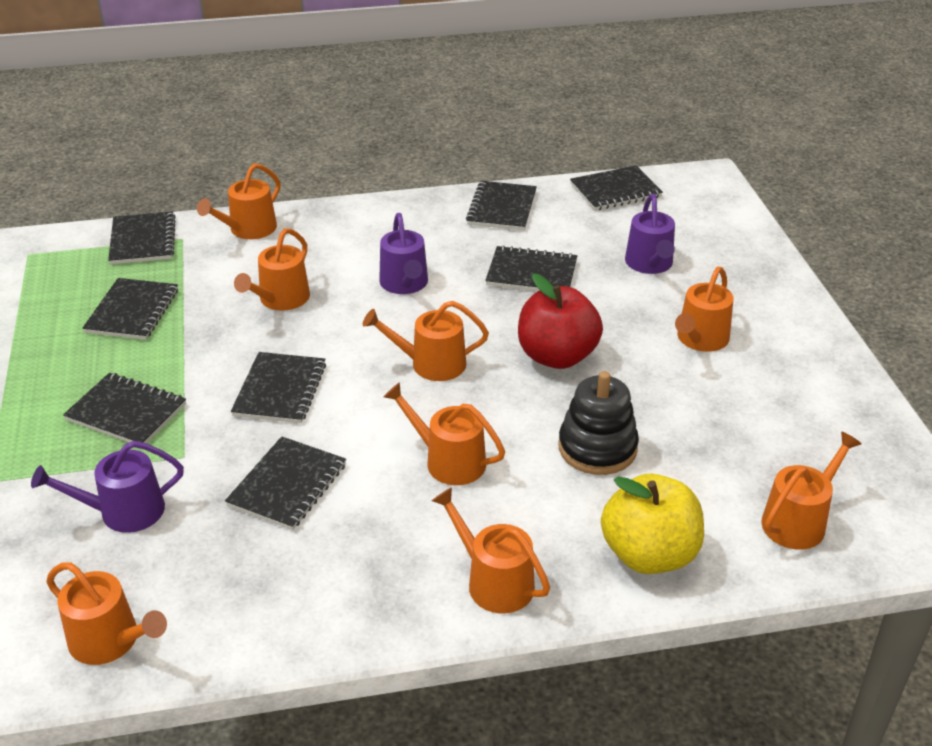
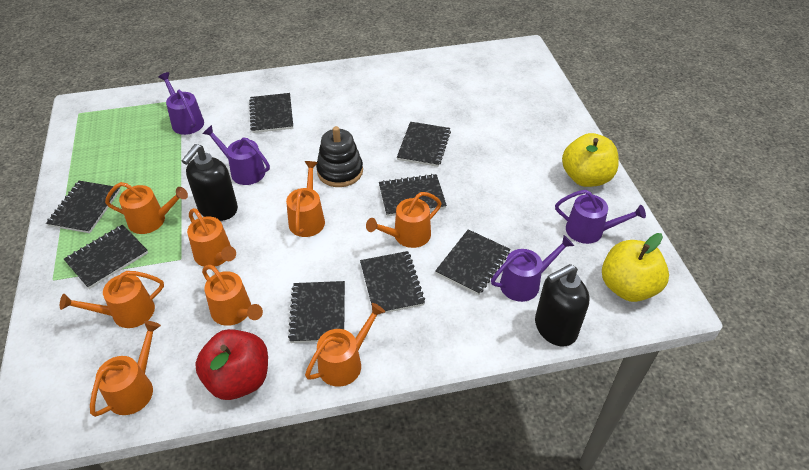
black soap dispenser: 0 -> 2
purple watering can: 3 -> 4
yellow apple: 1 -> 2

